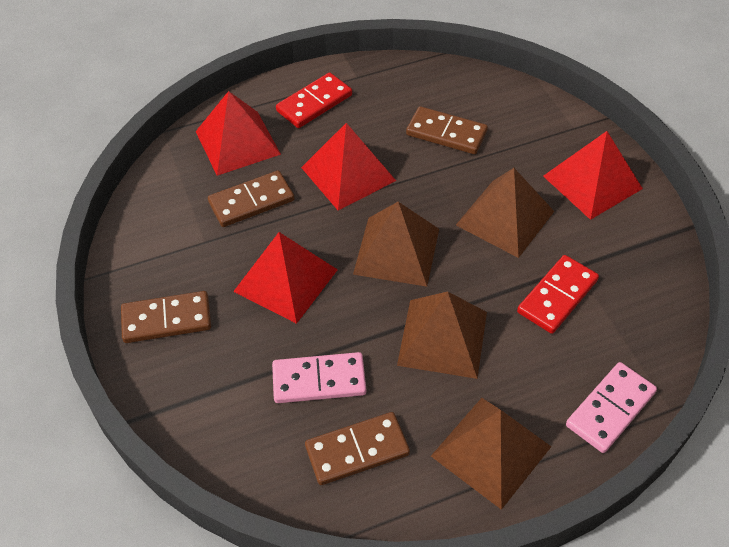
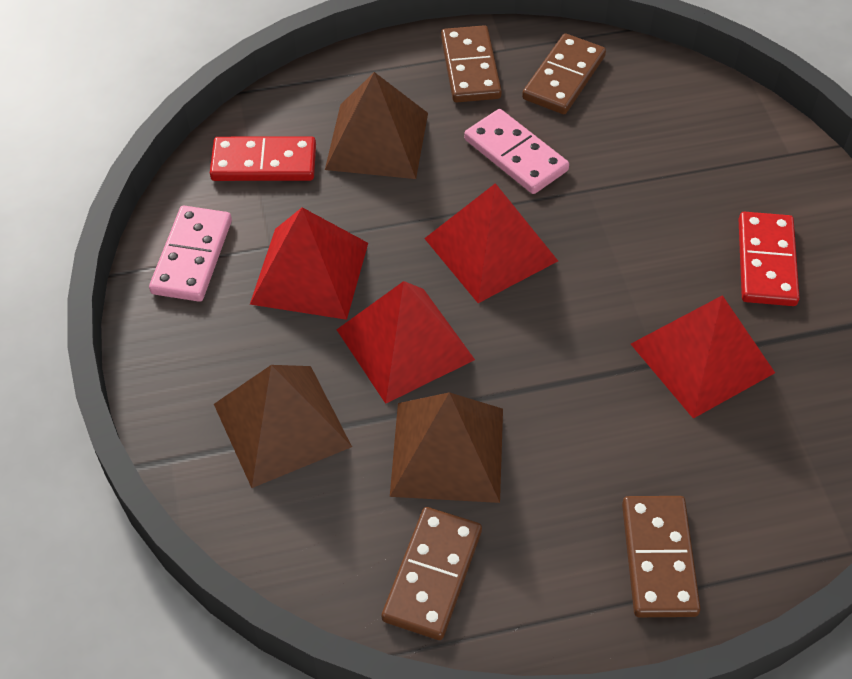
brown pyramid: 4 -> 3

